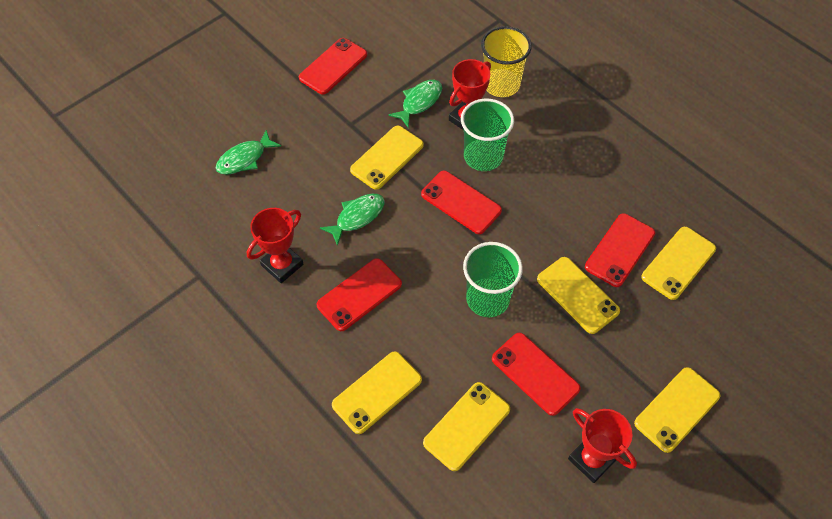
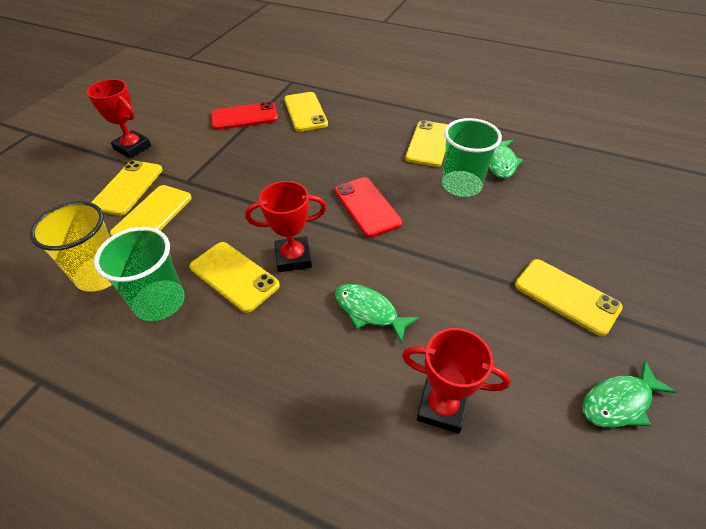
red phone: 5 -> 2

